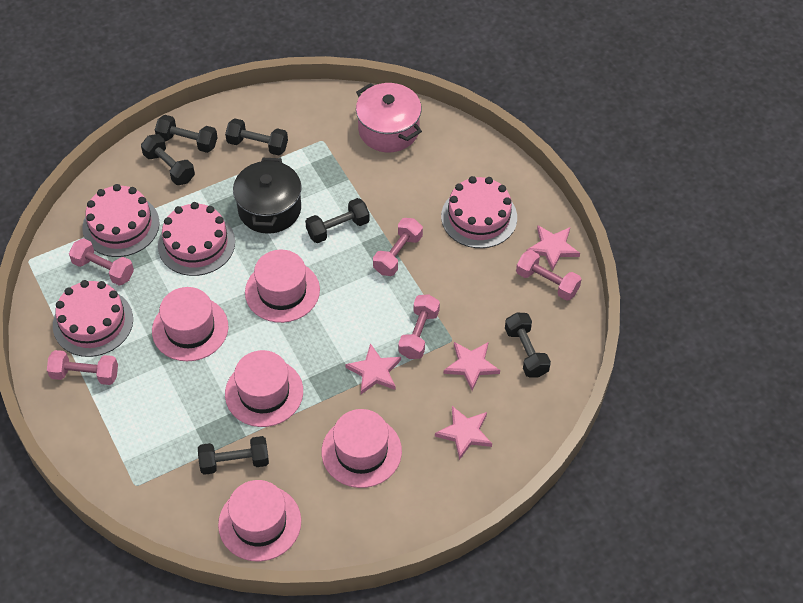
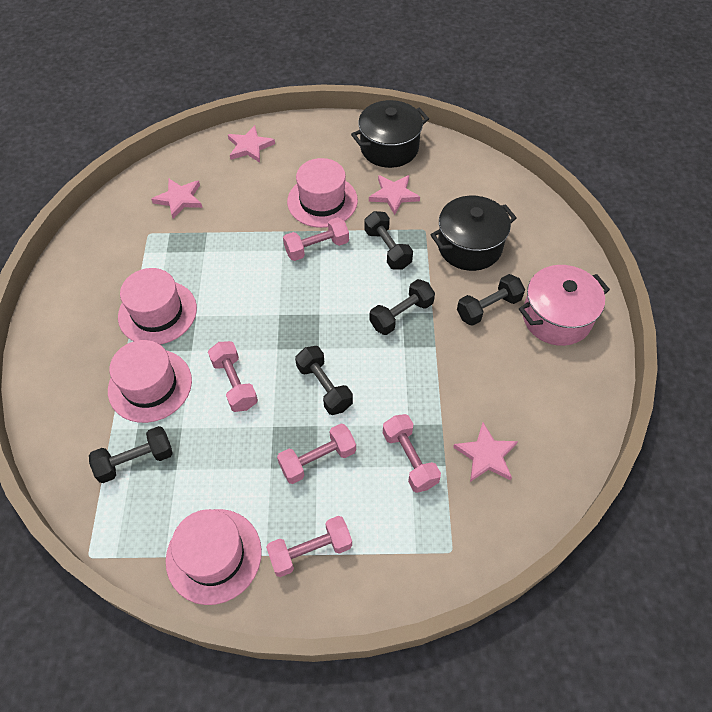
black dumbbell: 6 -> 5
black pot: 1 -> 2
pink cake: 4 -> 0
pink hat: 5 -> 4

